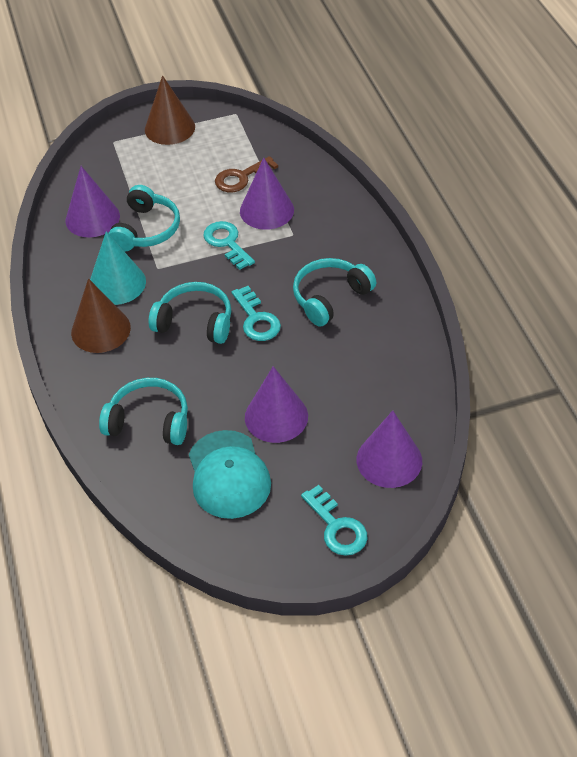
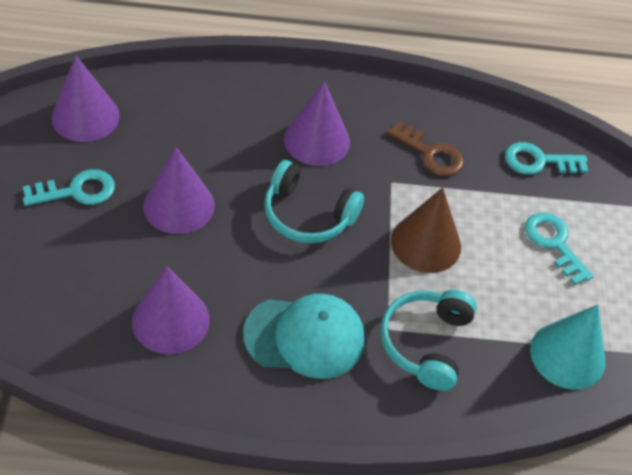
brown cone: 2 -> 1
turquoise headphones: 4 -> 2

